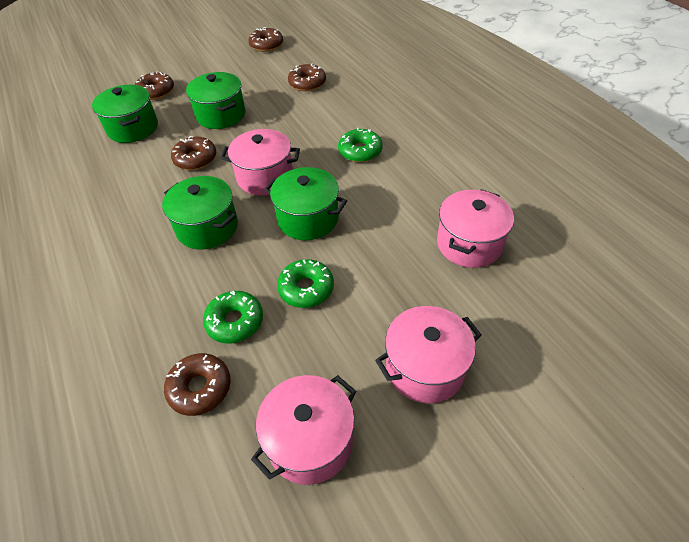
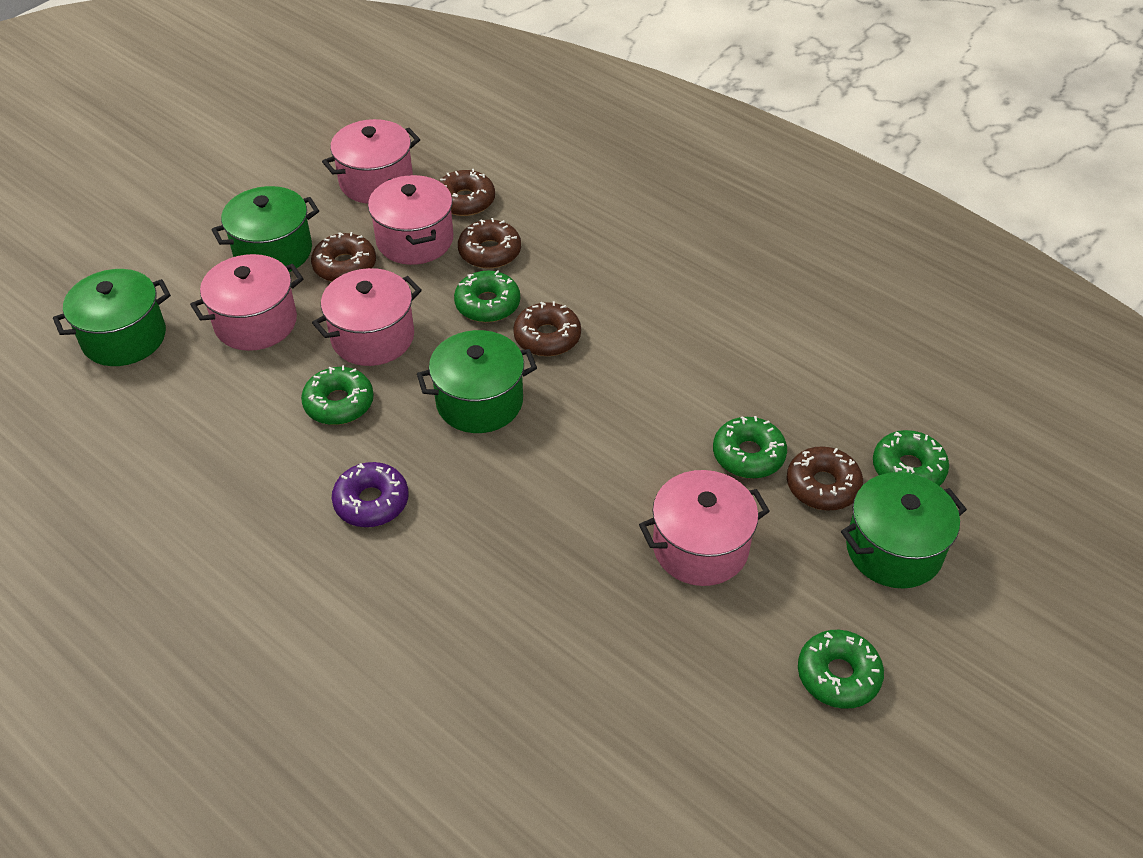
green donut: 3 -> 5
pink pot: 4 -> 5
purple donut: 0 -> 1

